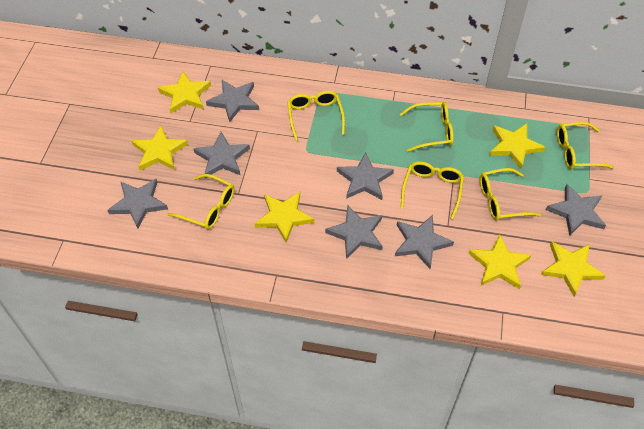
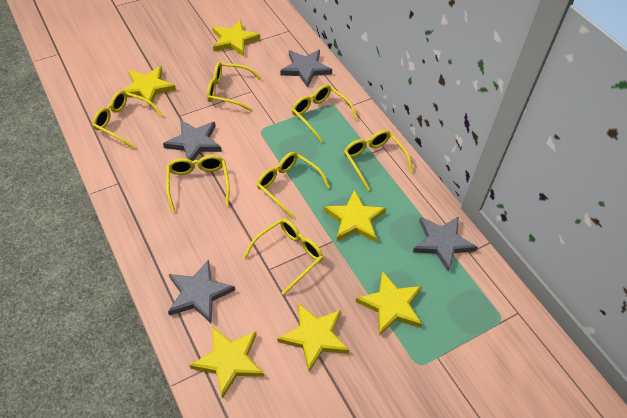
grey star: 7 -> 4
yellow glasses: 6 -> 7

